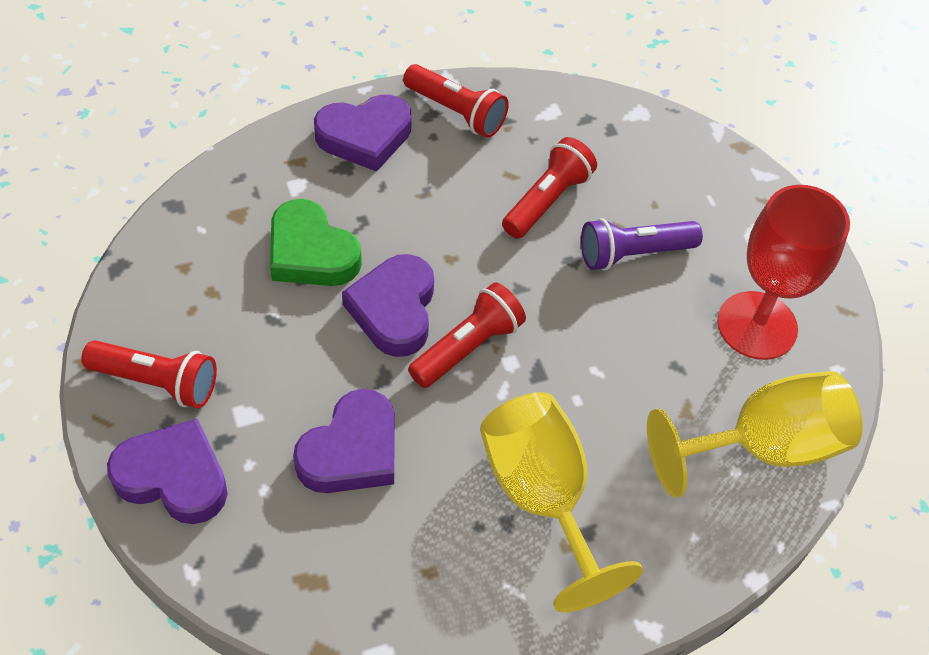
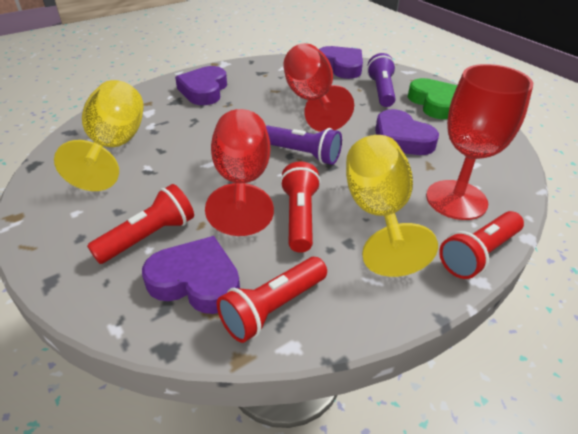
purple flashlight: 1 -> 2
red goblet: 1 -> 3

